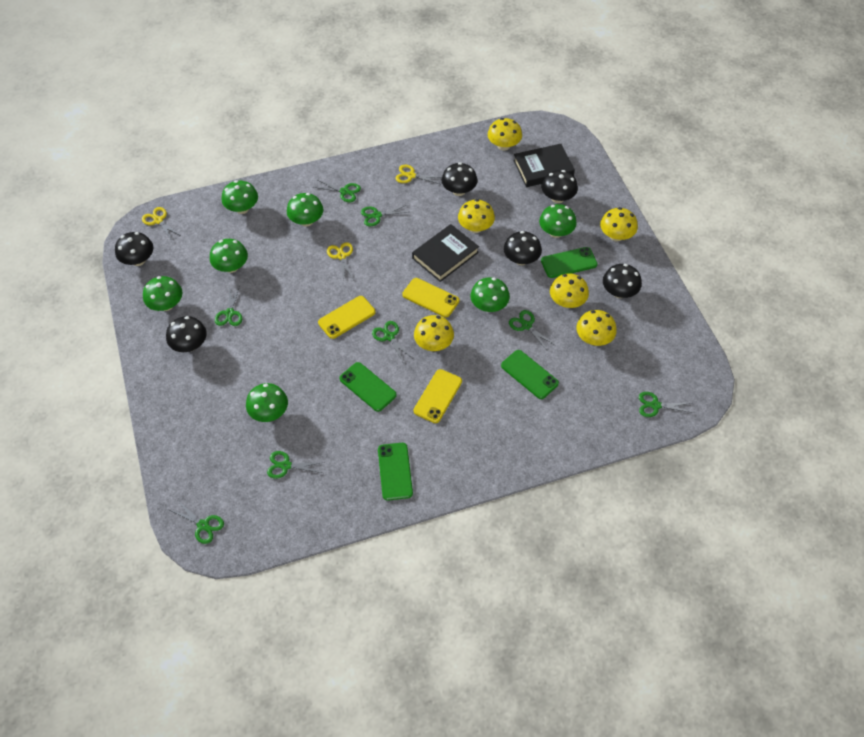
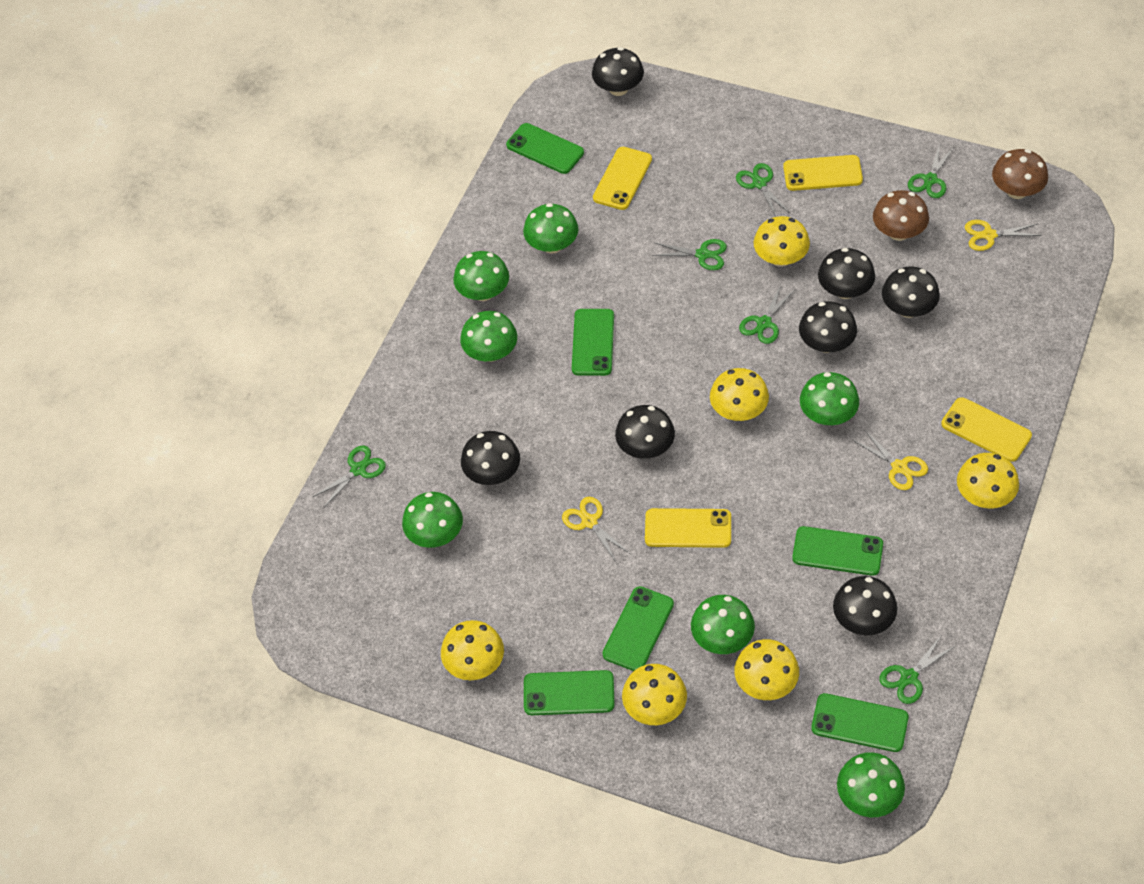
black book: 2 -> 0
black mushroom: 6 -> 7
brown mushroom: 0 -> 2
green phone: 4 -> 6
green scissors: 8 -> 6
yellow phone: 3 -> 4

